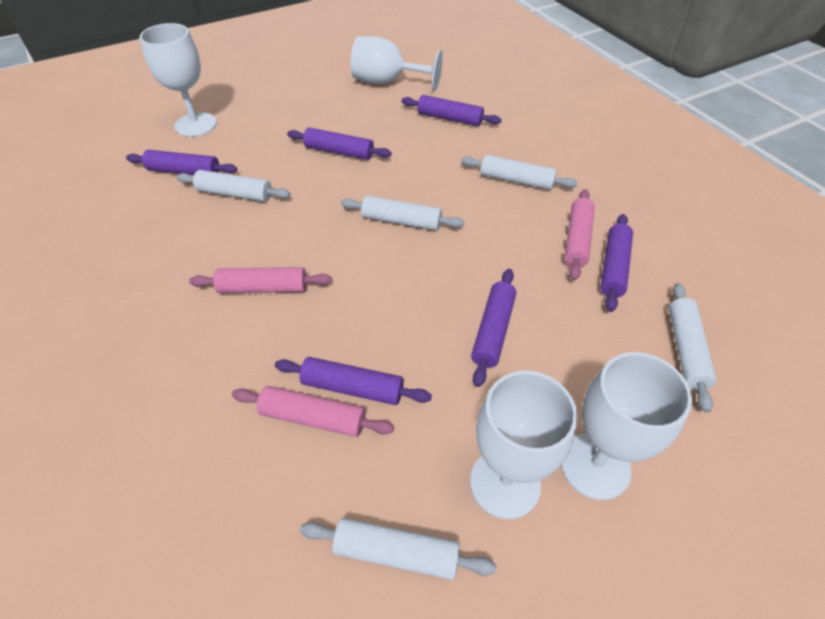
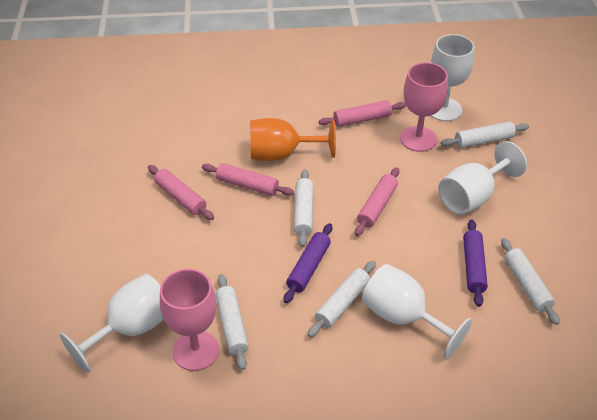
orange goblet: 0 -> 1
pink goblet: 0 -> 2
pink rolling pin: 3 -> 4
purple rolling pin: 6 -> 2

